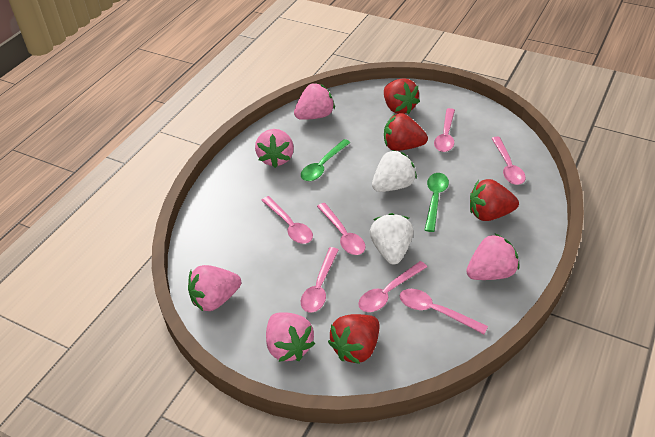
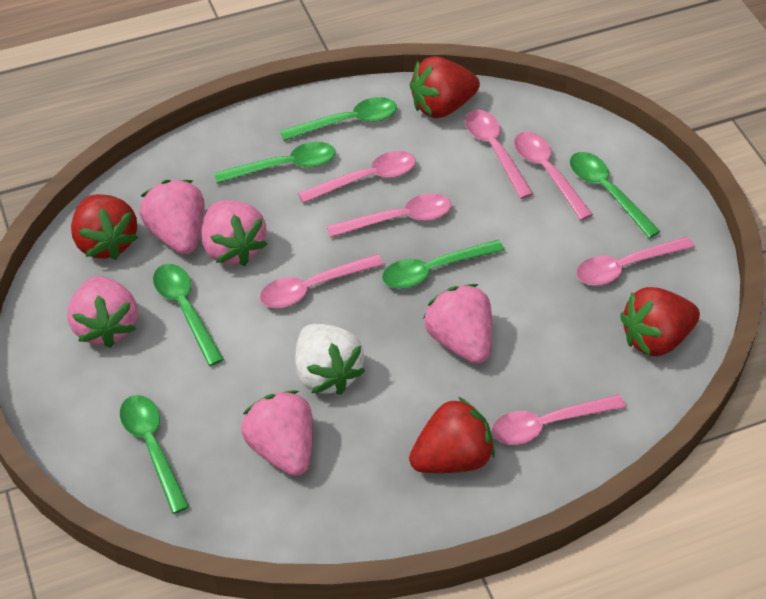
green spoon: 2 -> 6
white strawberry: 2 -> 1

